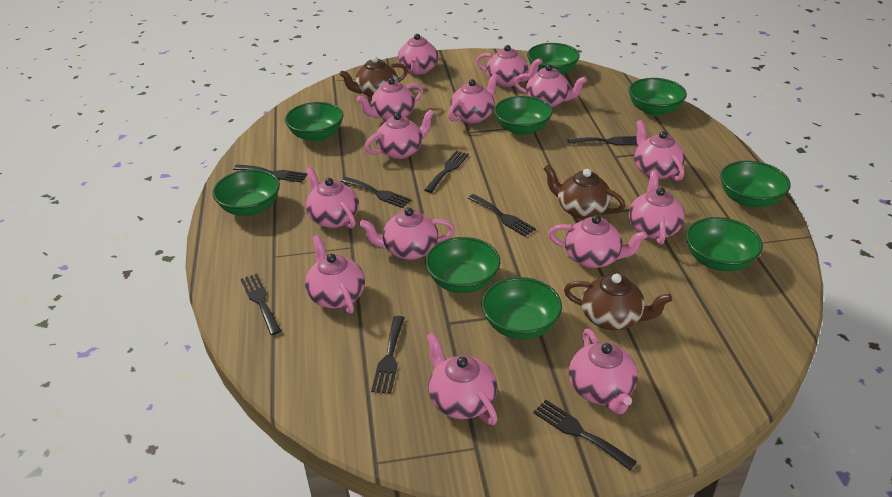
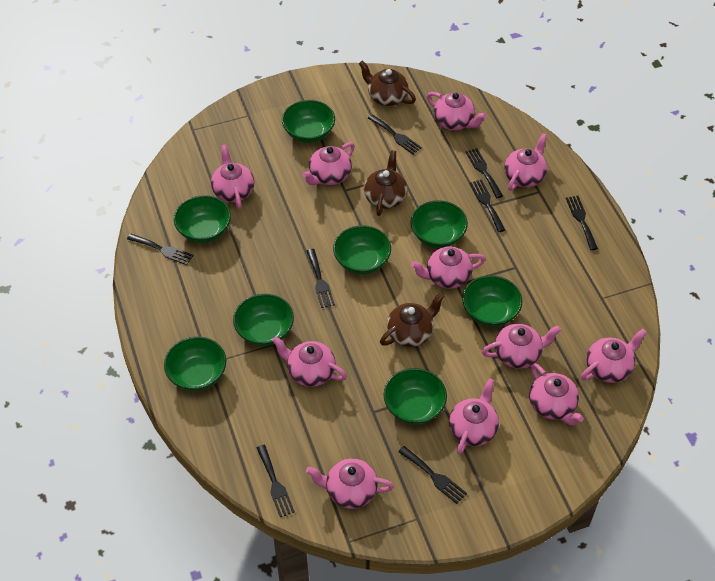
green bowl: 9 -> 8
pink teapot: 14 -> 11

